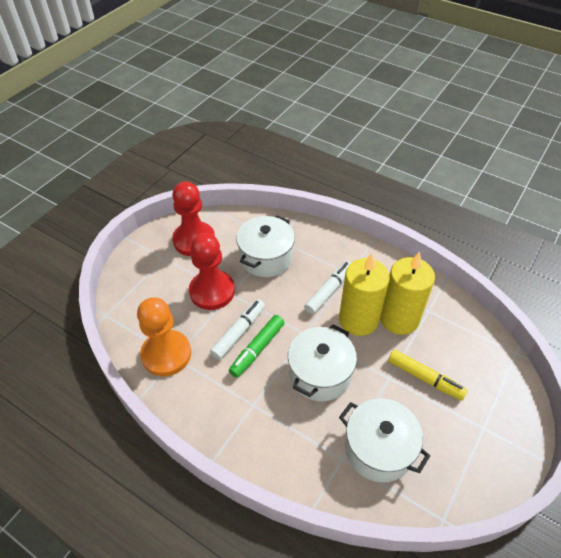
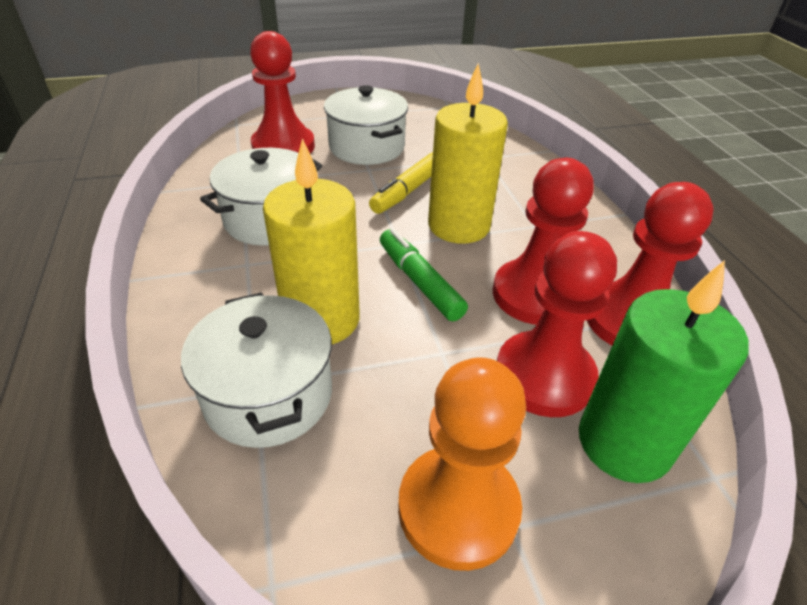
green candle: 0 -> 1
red pawn: 2 -> 4
white marker: 2 -> 0

